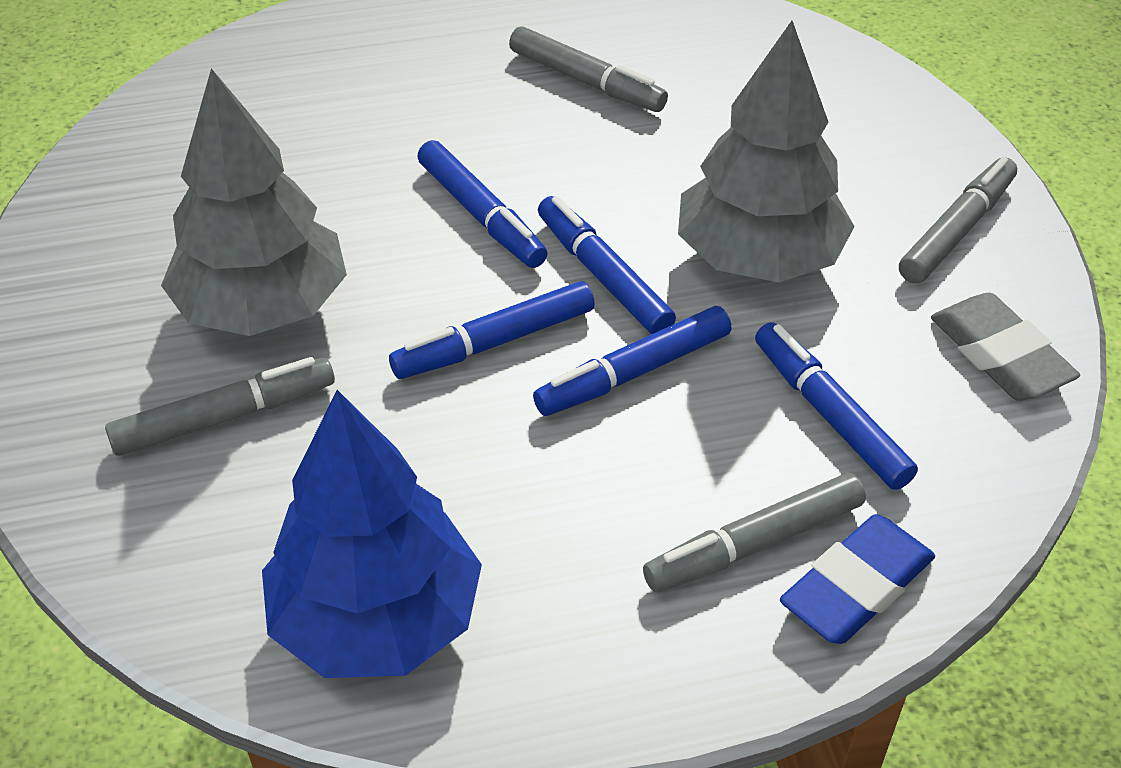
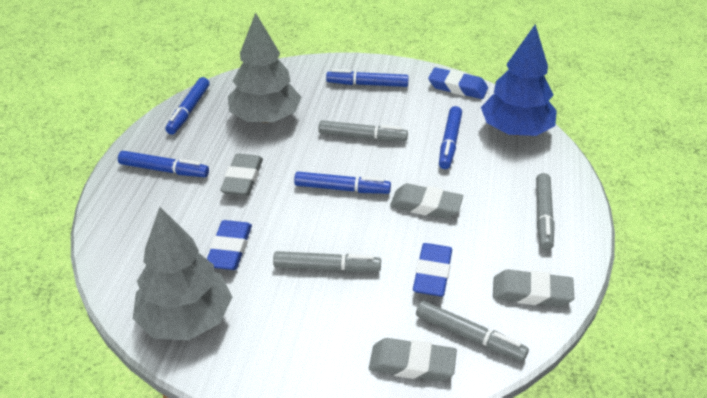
blue eraser: 1 -> 3
grey eraser: 1 -> 4

